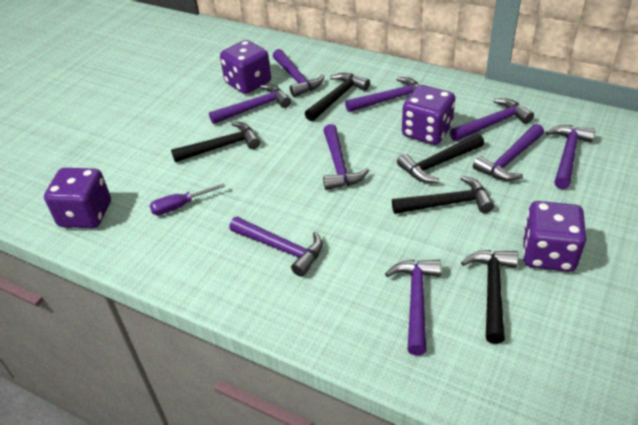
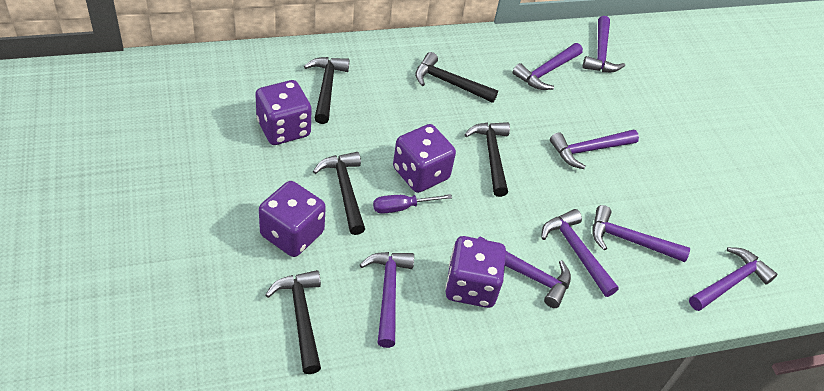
purple hammer: 9 -> 8

